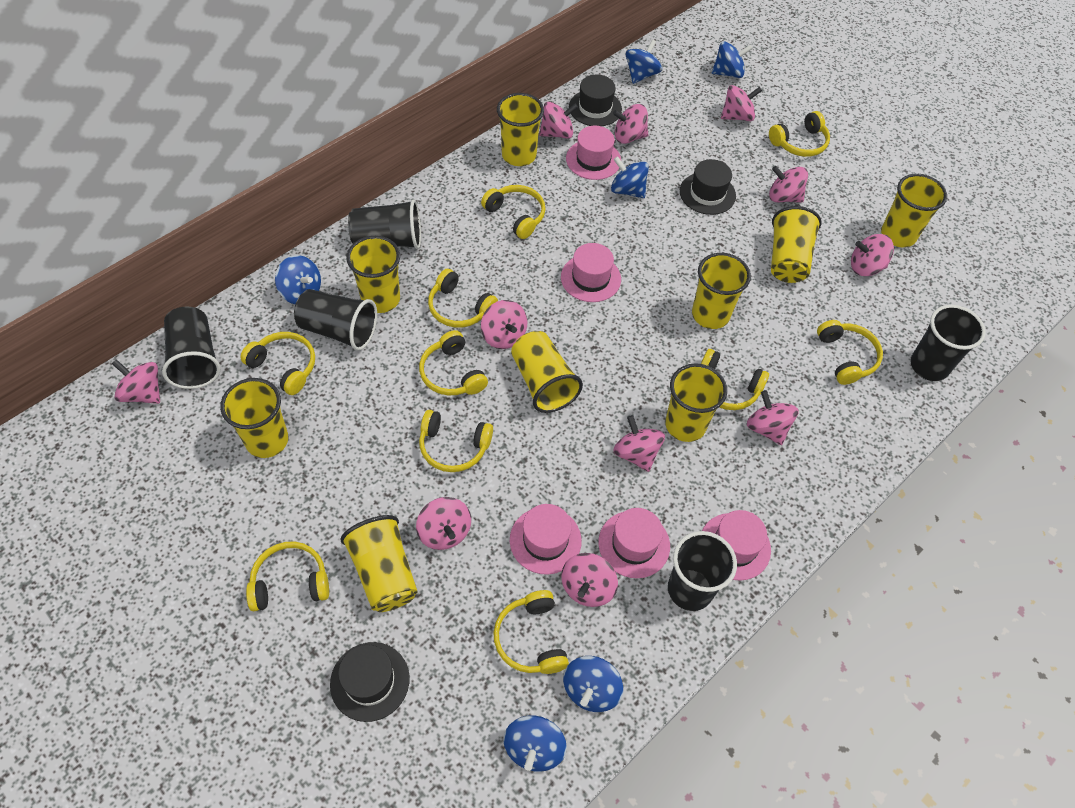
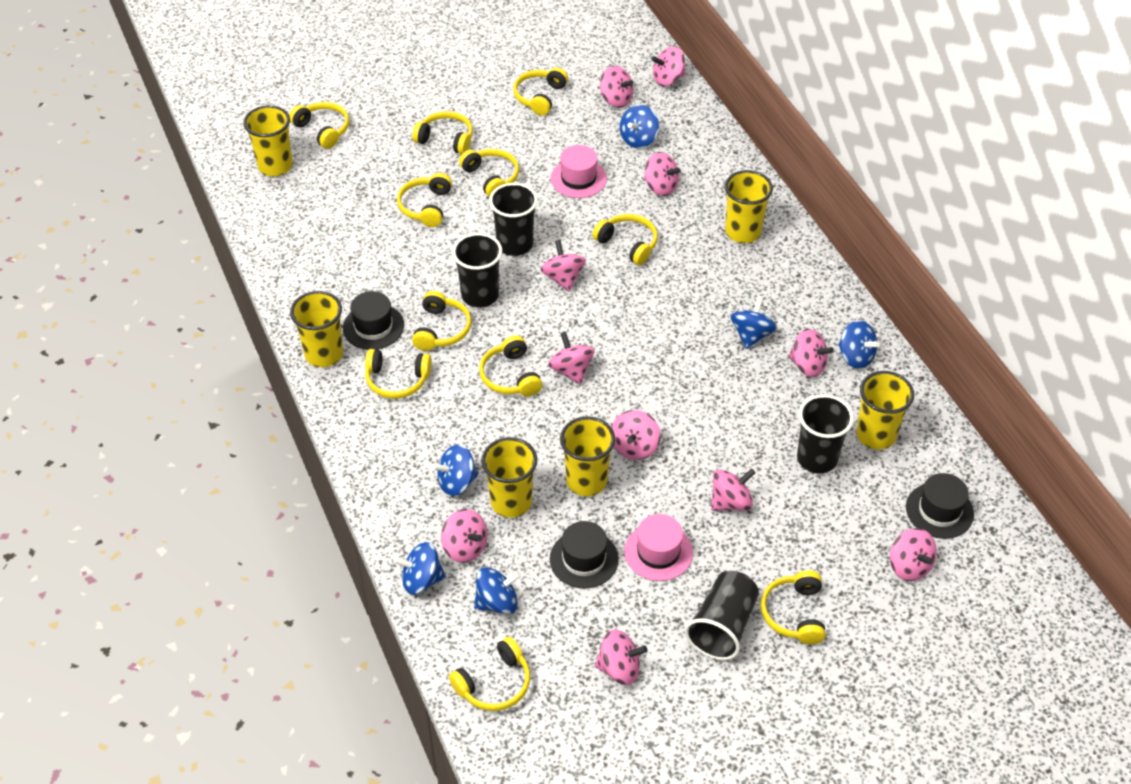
black cup: 5 -> 4
pink hat: 5 -> 2
yellow cup: 9 -> 6
yellow headphones: 10 -> 11

